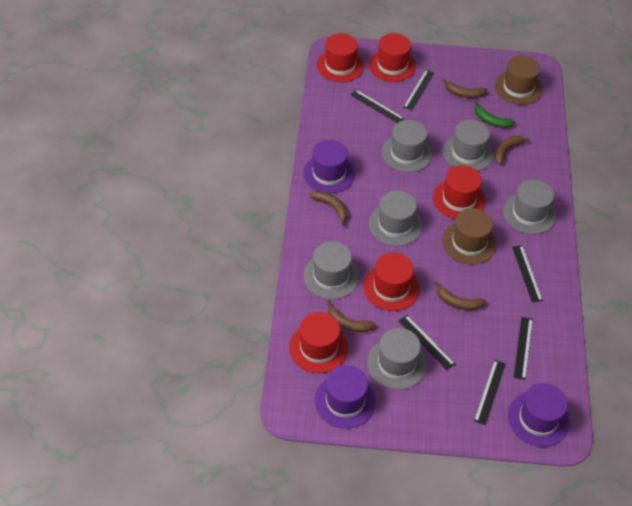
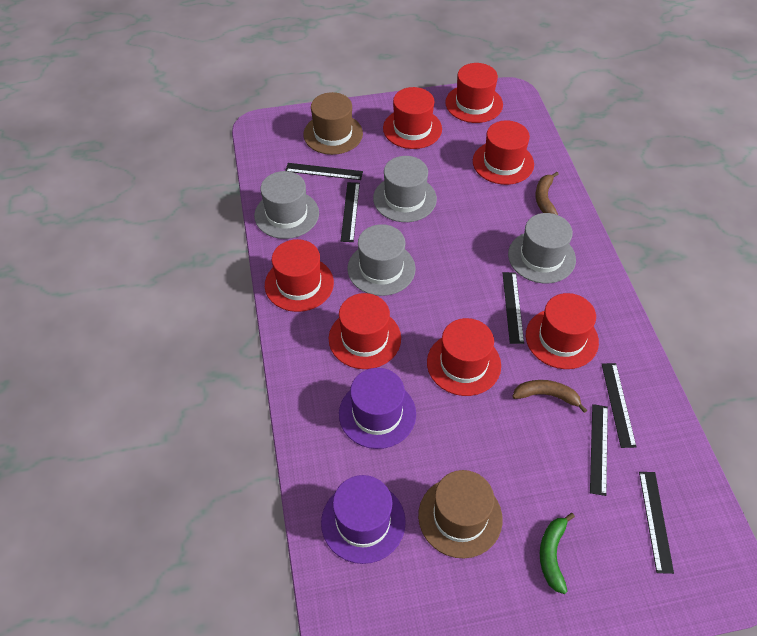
brown banana: 5 -> 2
grey hat: 6 -> 4
purple hat: 3 -> 2
red hat: 5 -> 7

